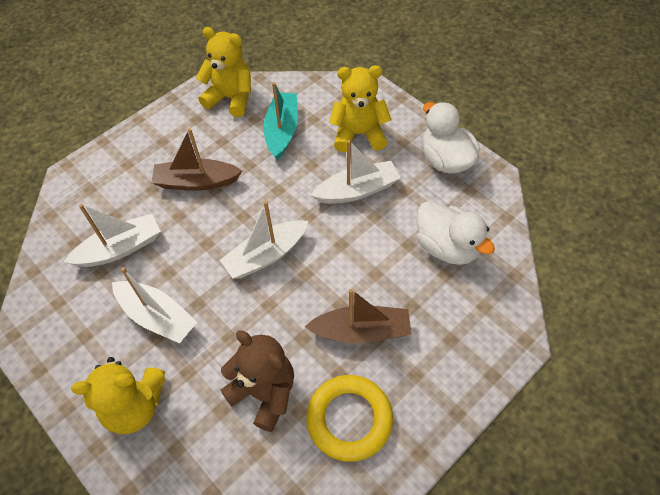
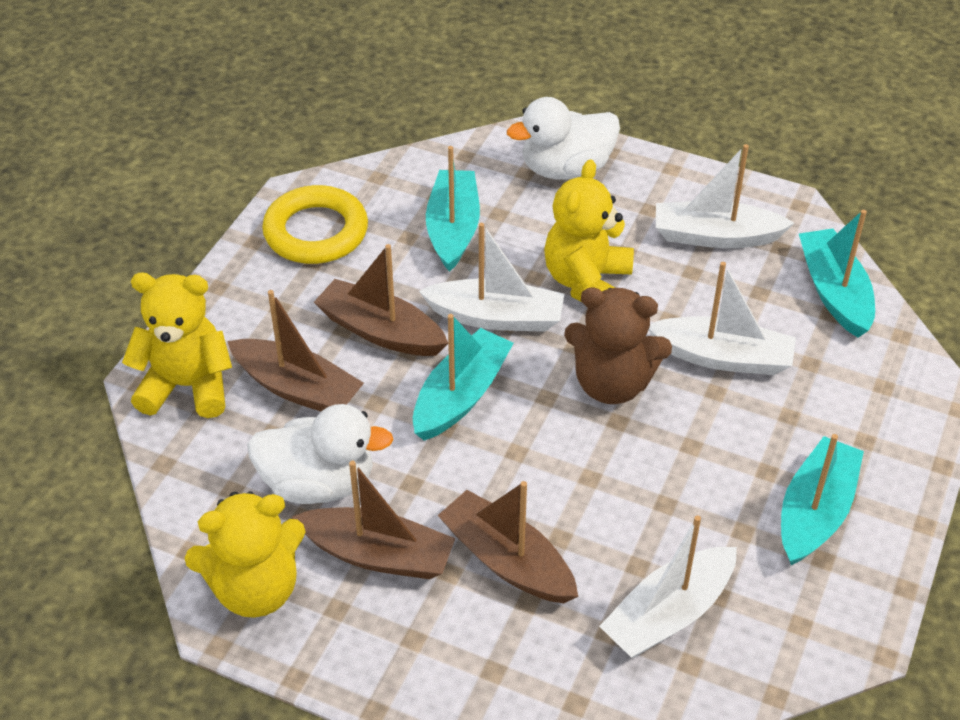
brown boat: 2 -> 4
turquoise boat: 1 -> 4

